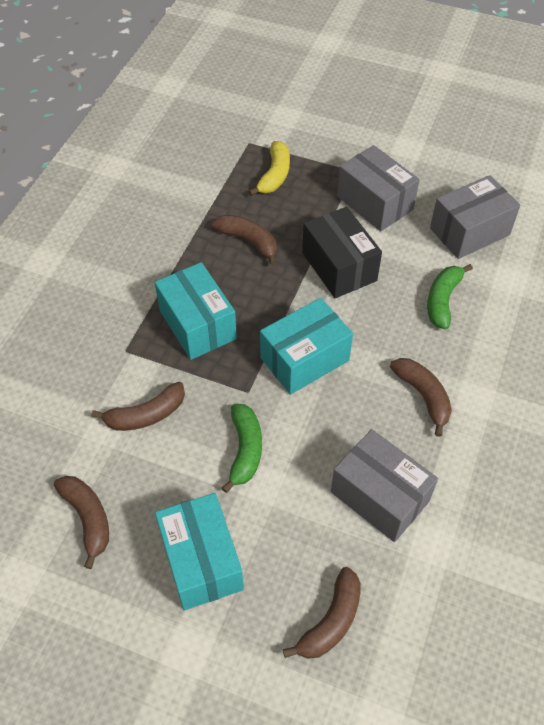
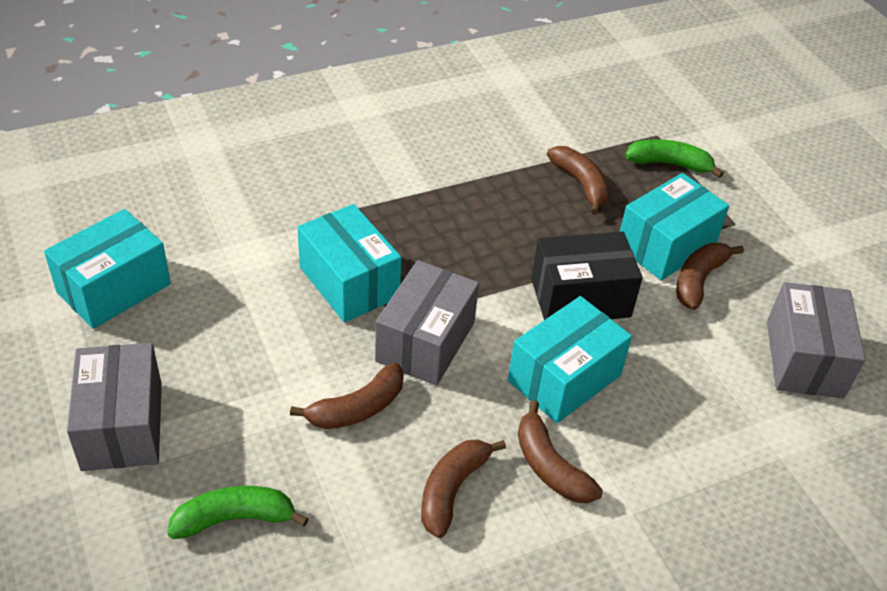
turquoise box: 3 -> 4
yellow banana: 1 -> 0

